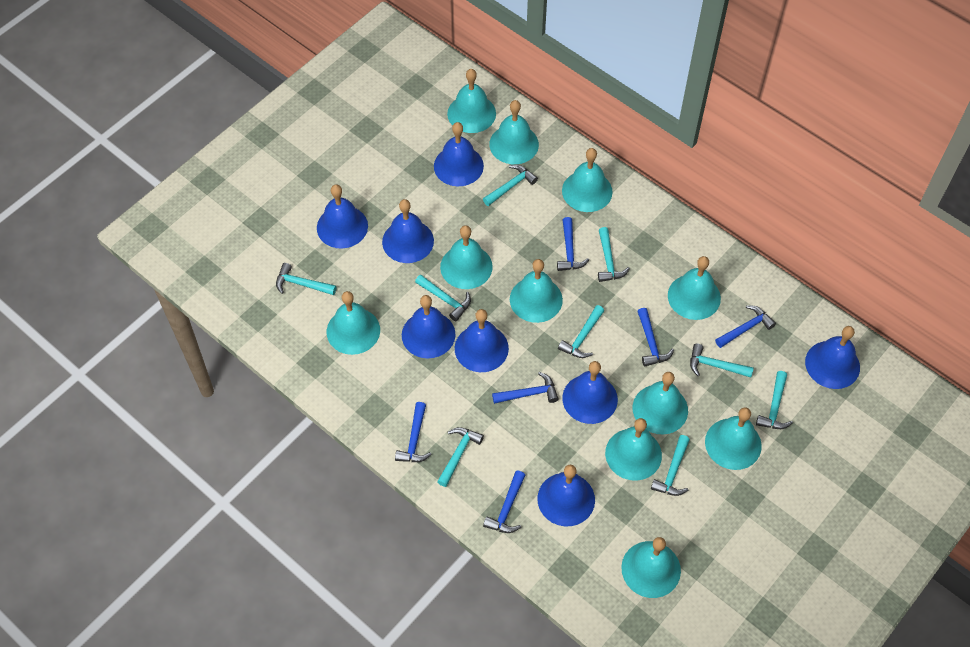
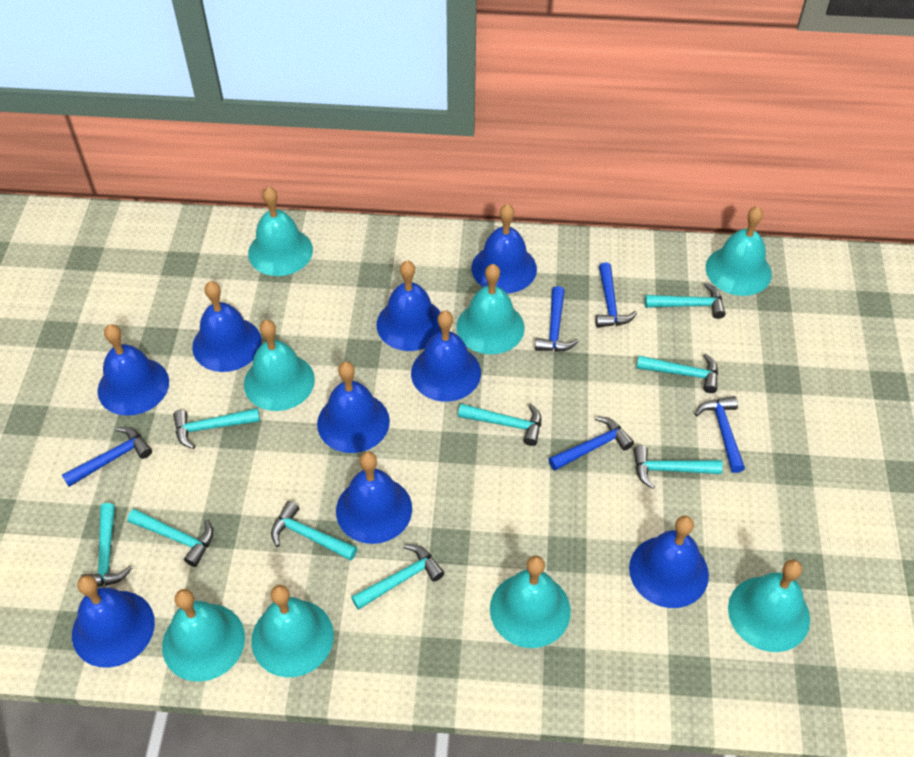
blue bell: 8 -> 9
blue hammer: 6 -> 5
turquoise bell: 11 -> 8

